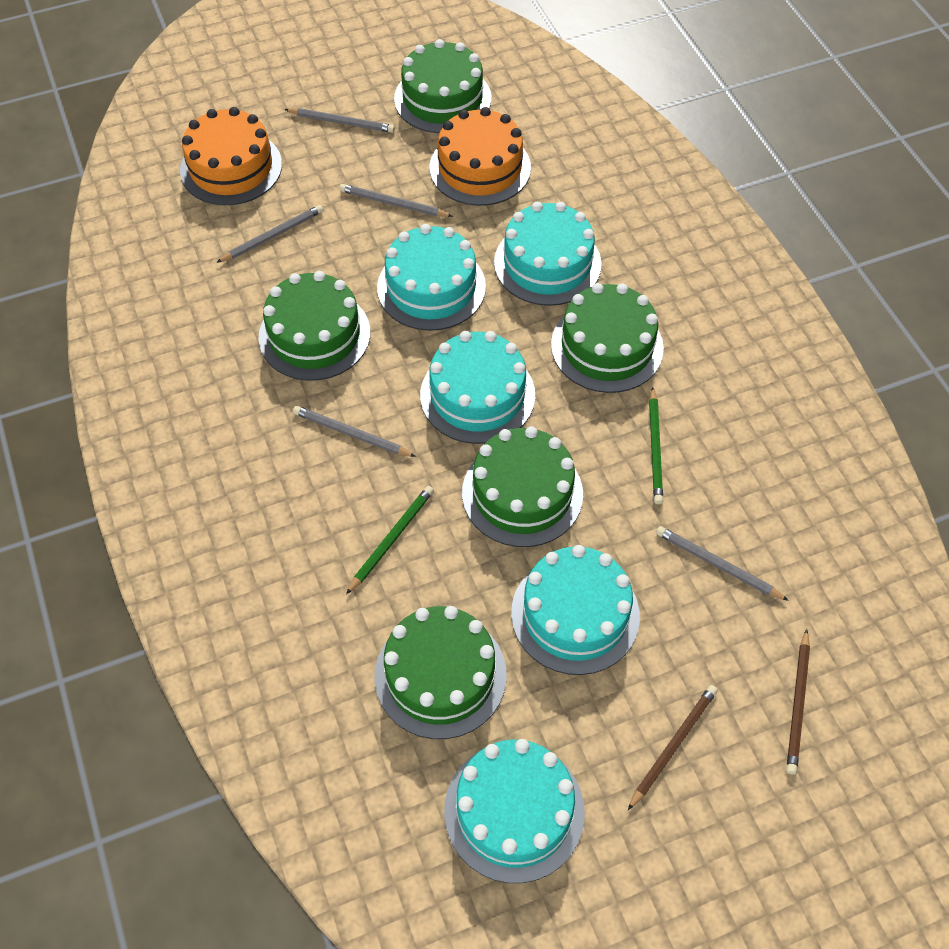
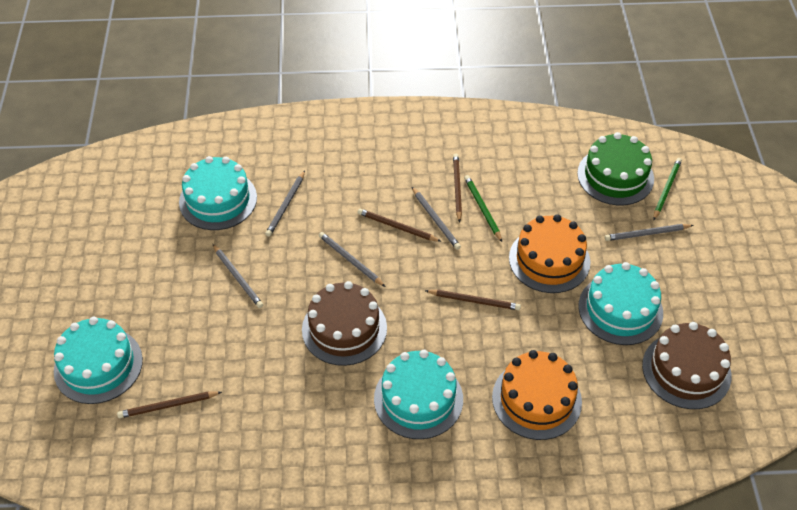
brown cake: 0 -> 2
brown pencil: 2 -> 4
green cake: 5 -> 1
turquoise cake: 5 -> 4

